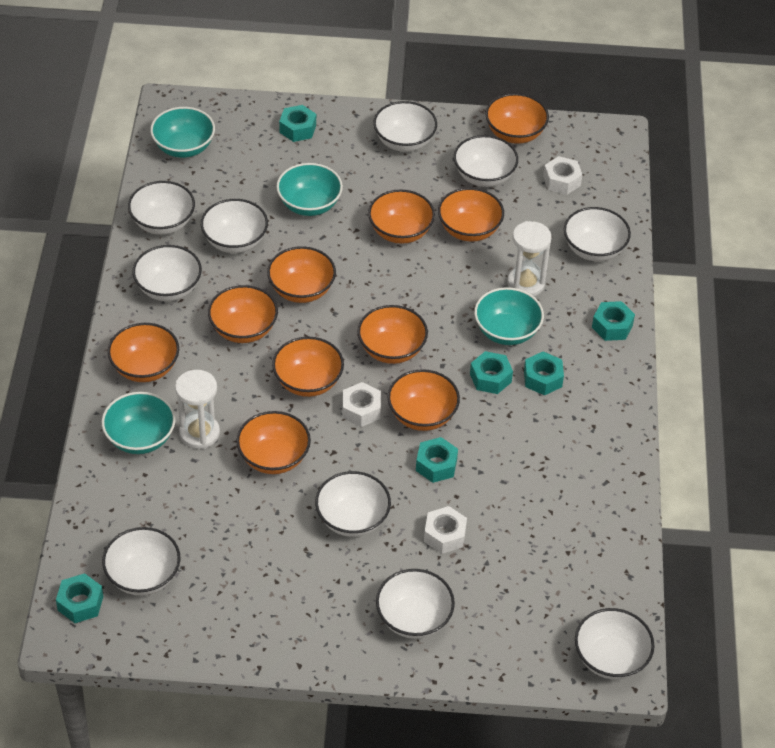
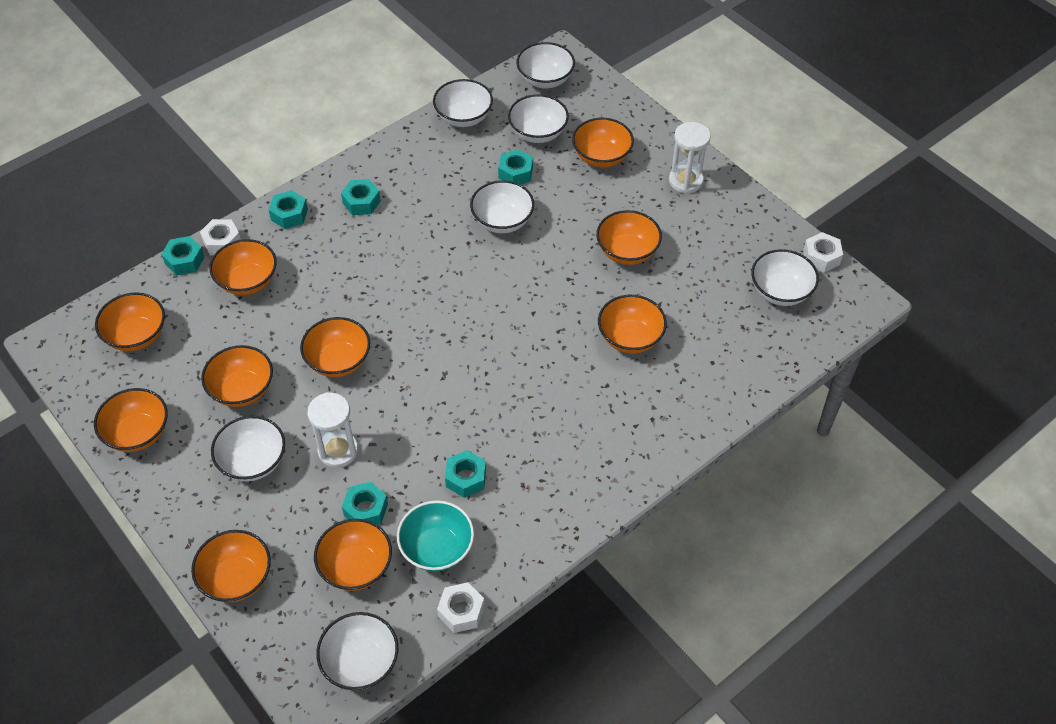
turquoise bowl: 4 -> 1
white bowl: 10 -> 7

